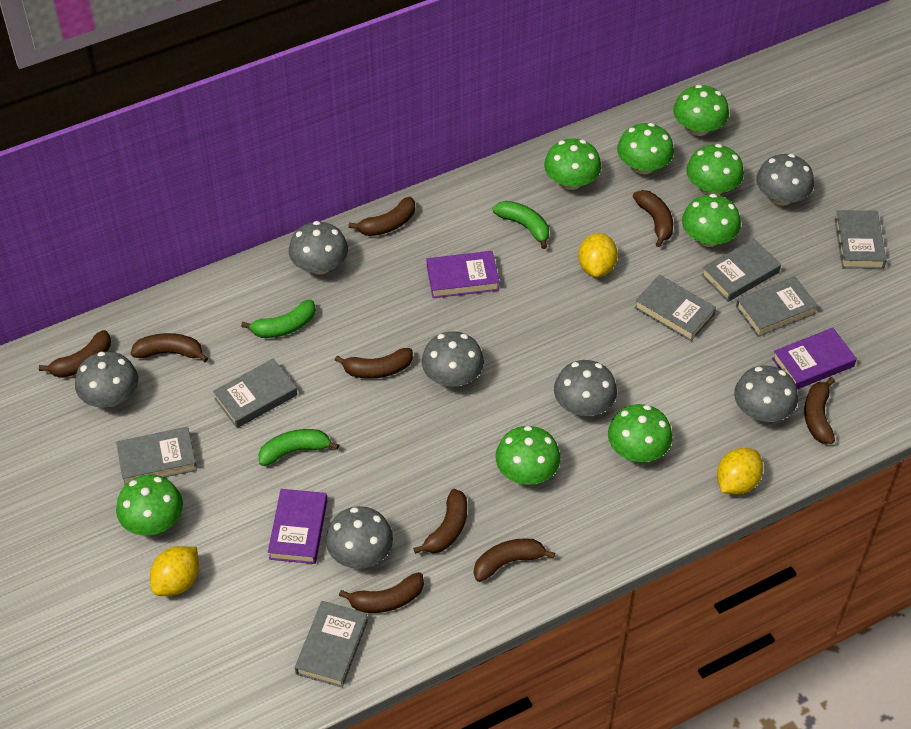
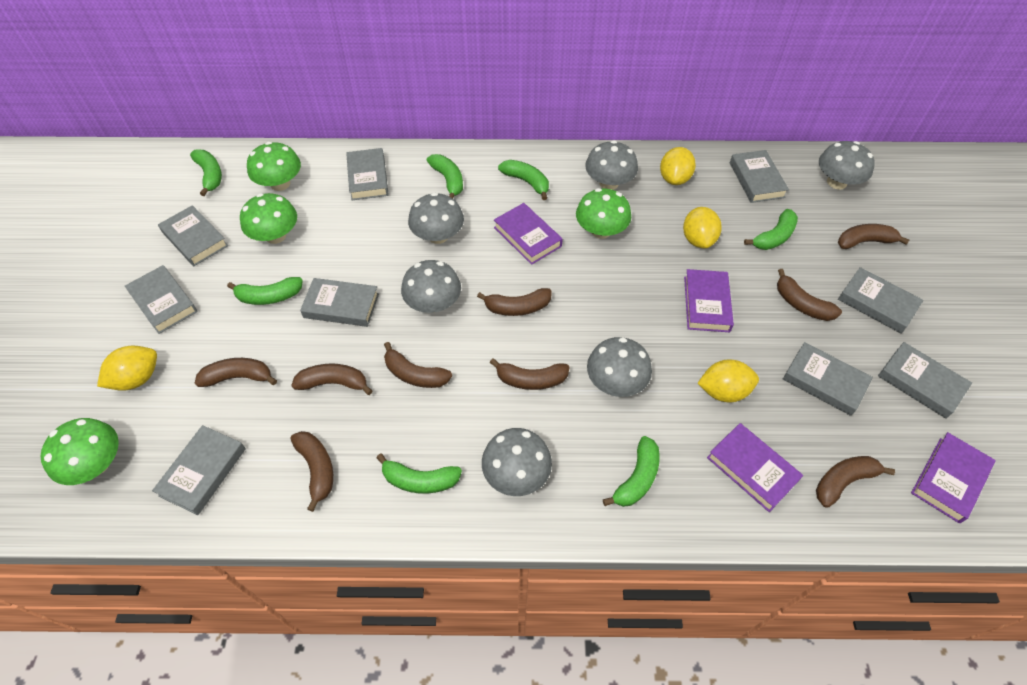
green banana: 3 -> 7
green mushroom: 8 -> 4
grey book: 7 -> 9
grey mushroom: 7 -> 6
purple book: 3 -> 4
yellow lemon: 3 -> 4

